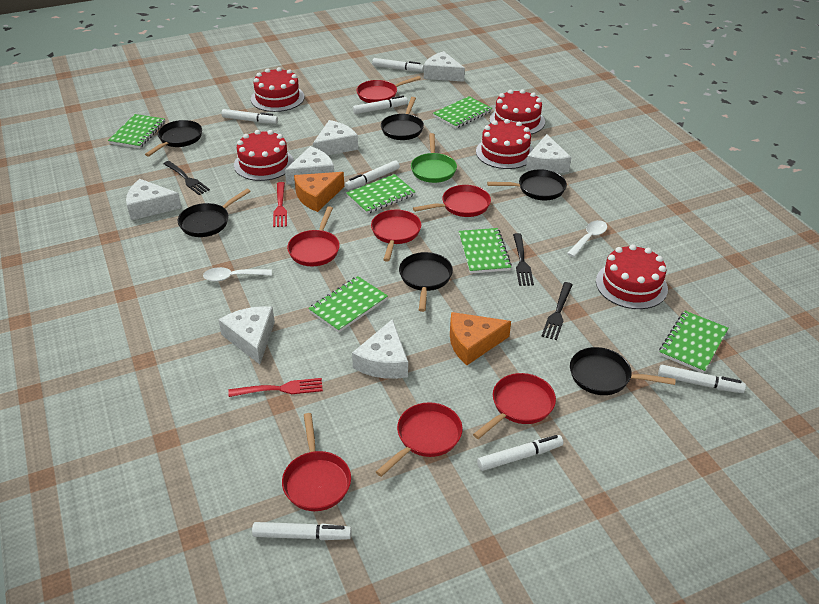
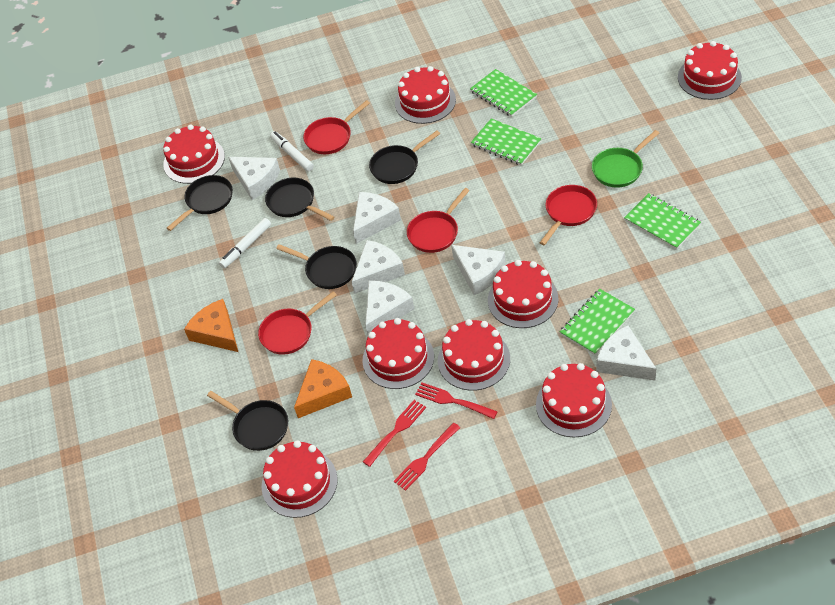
black fork: 3 -> 0
black pan: 6 -> 5
green notebook: 6 -> 4
red cake: 5 -> 8
red fork: 2 -> 3
red pan: 7 -> 4
white cheese: 7 -> 6
white marker: 7 -> 2
white spoon: 2 -> 0

